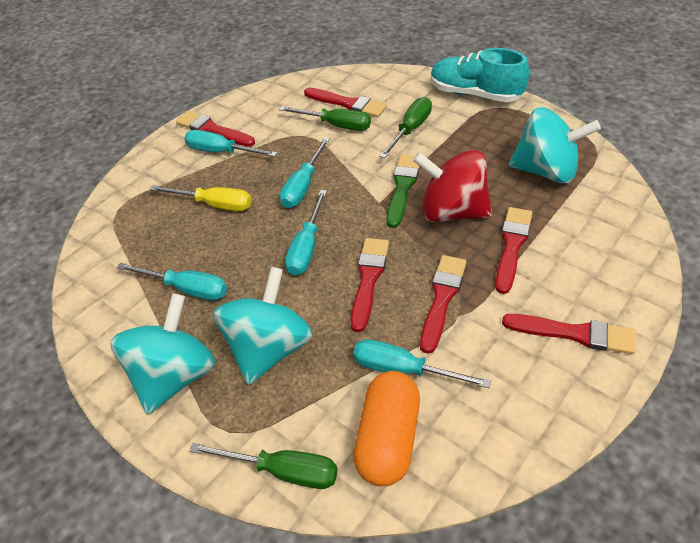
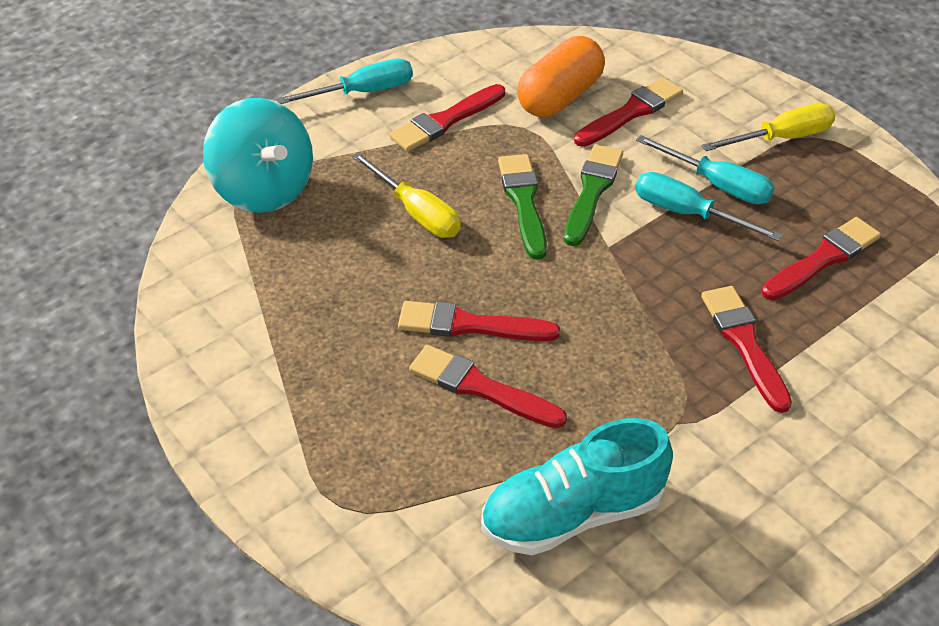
green brush: 1 -> 2
green screwdriver: 3 -> 0
red spinning top: 1 -> 0
turquoise screwdriver: 5 -> 3
turquoise spinning top: 3 -> 1
yellow screwdriver: 1 -> 2

